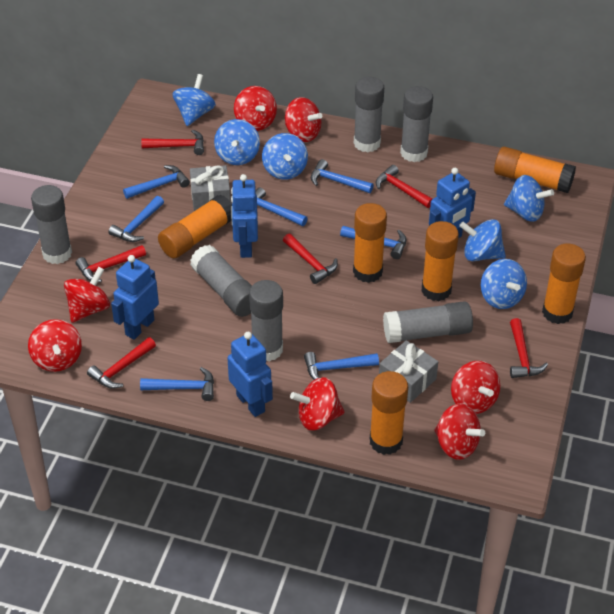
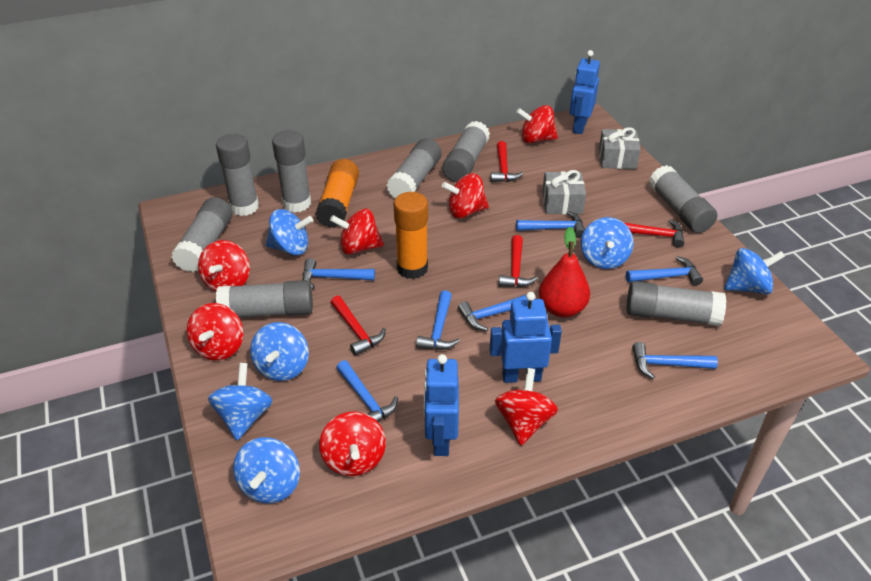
blue robot: 4 -> 3
grey glue stick: 6 -> 8
orange glue stick: 6 -> 2
red hammer: 6 -> 4
red pear: 0 -> 1

